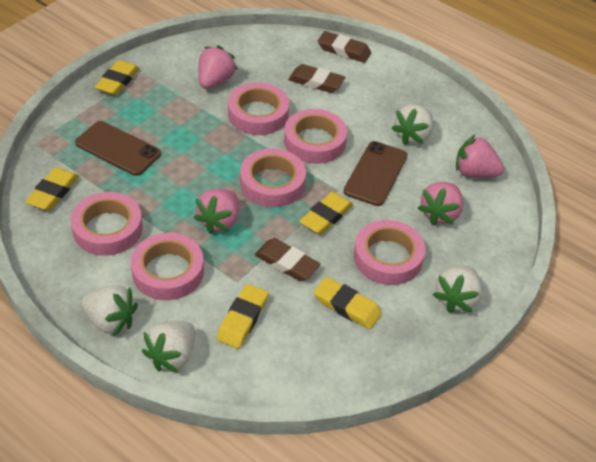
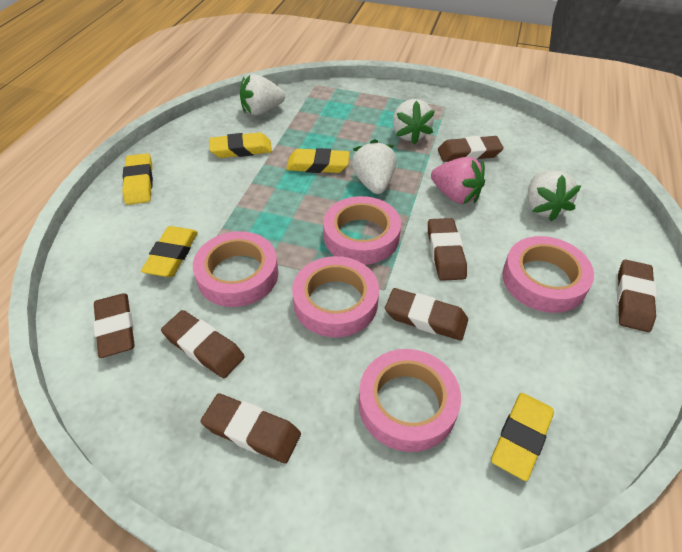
brown eraser: 3 -> 7
brown phone: 2 -> 0
pink strawberry: 4 -> 1
pink tape: 6 -> 5

